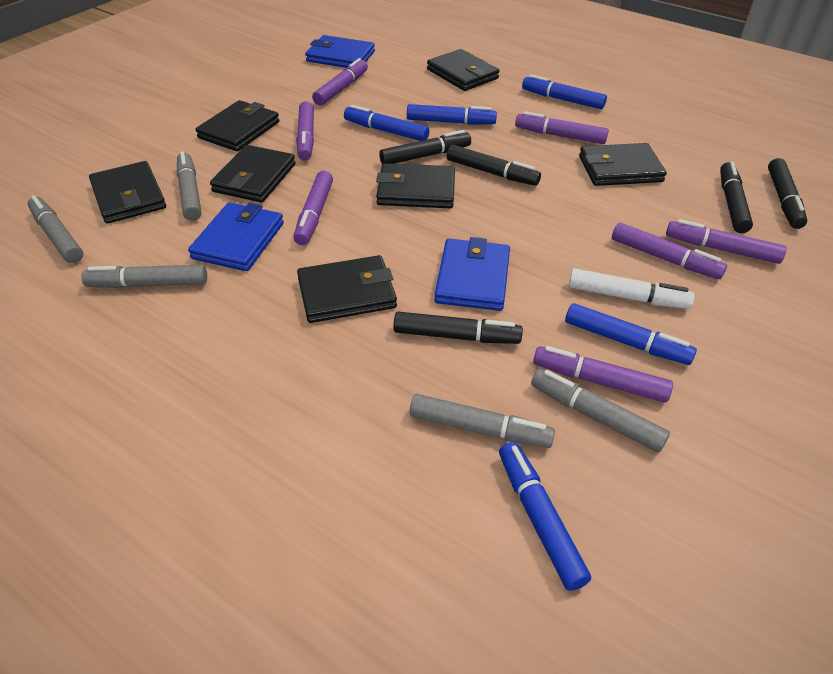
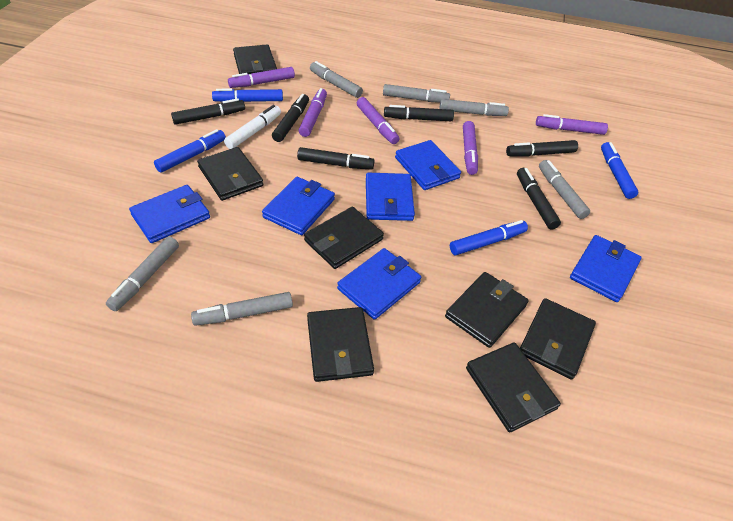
black marker: 5 -> 6
blue marker: 5 -> 4
blue wallet: 3 -> 6
grey marker: 5 -> 6
purple marker: 7 -> 5

